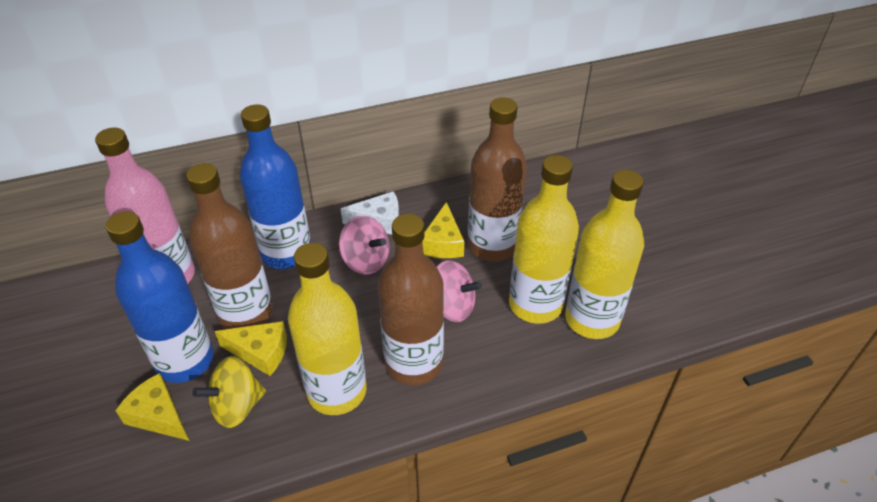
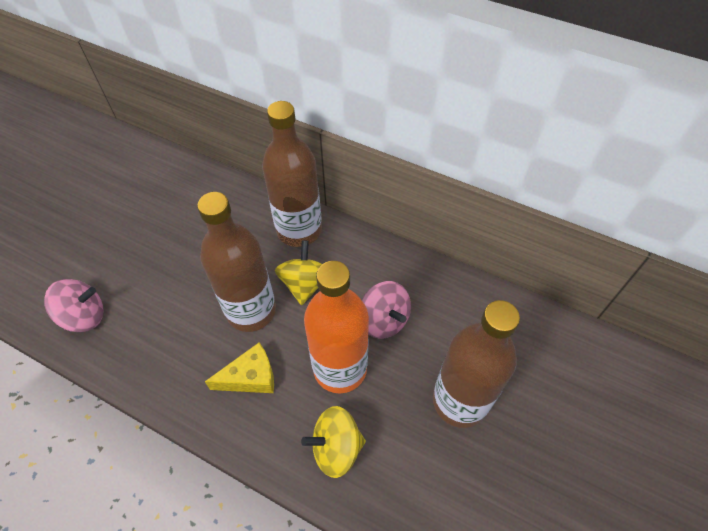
blue bottle: 2 -> 0
orange bottle: 0 -> 1
pink bottle: 1 -> 0
white cheese: 1 -> 0
yellow bottle: 3 -> 0
yellow cheese: 3 -> 1
yellow spinning top: 1 -> 2

